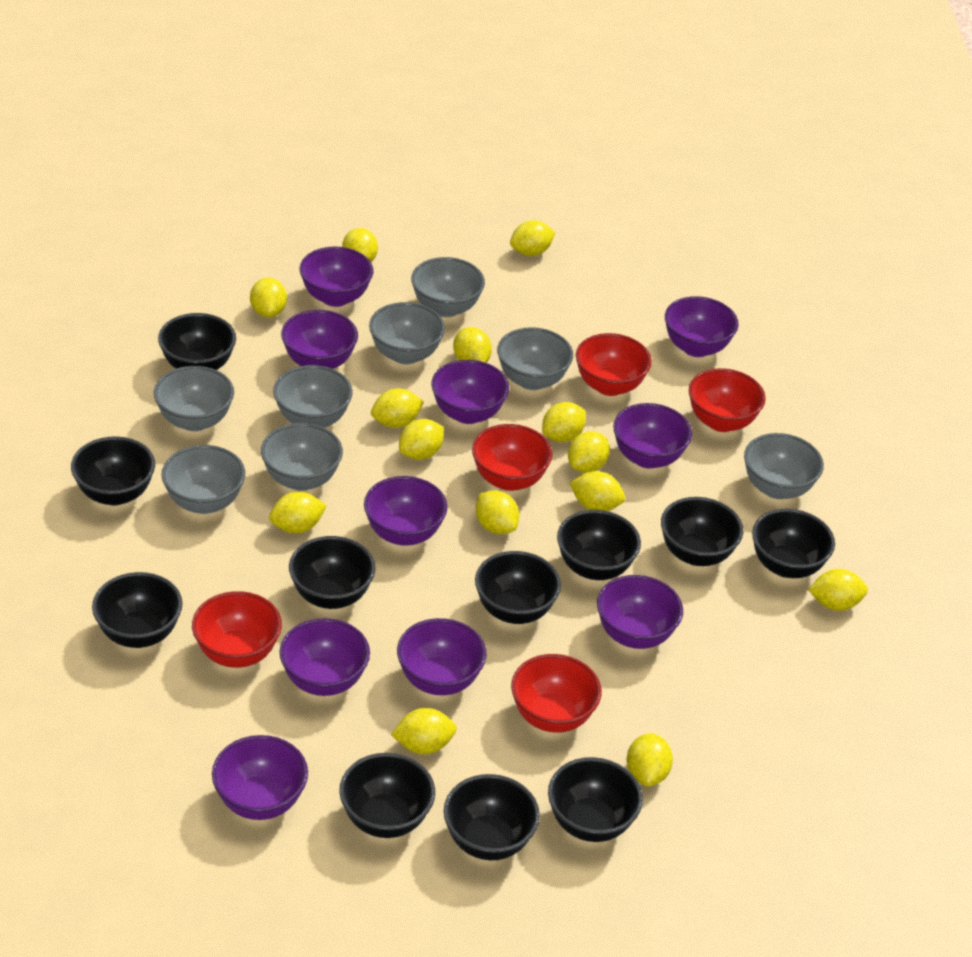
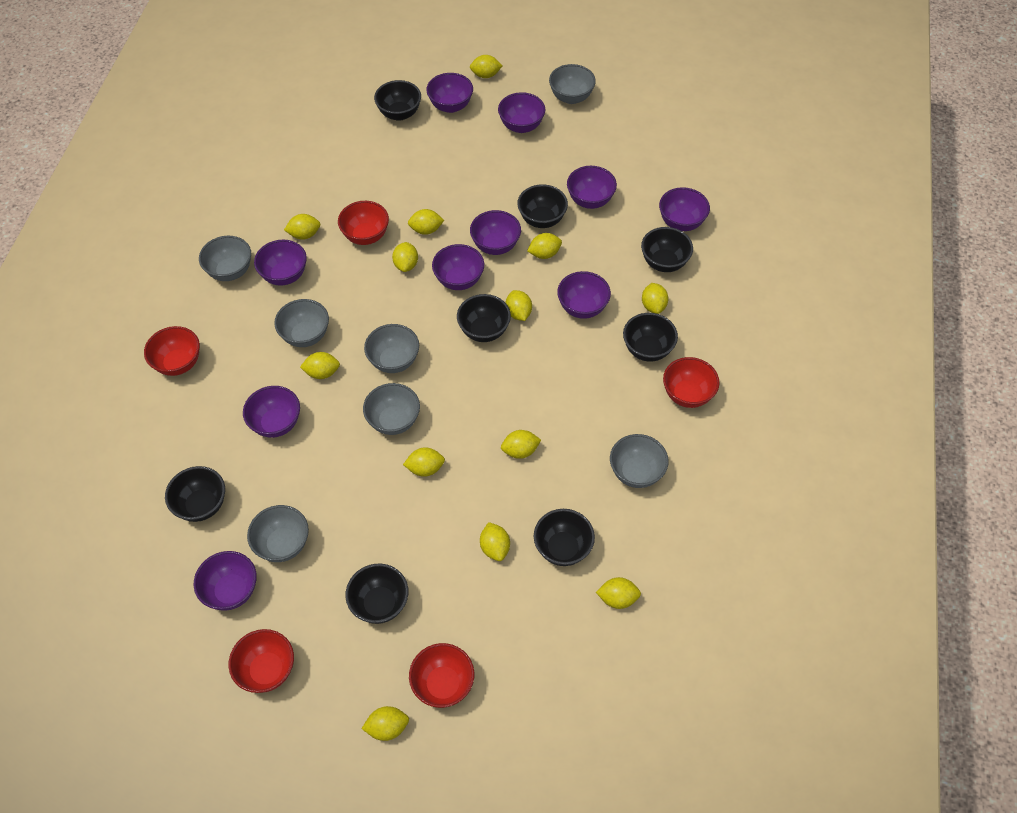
black bowl: 11 -> 8
grey bowl: 8 -> 7
yellow lemon: 14 -> 13

